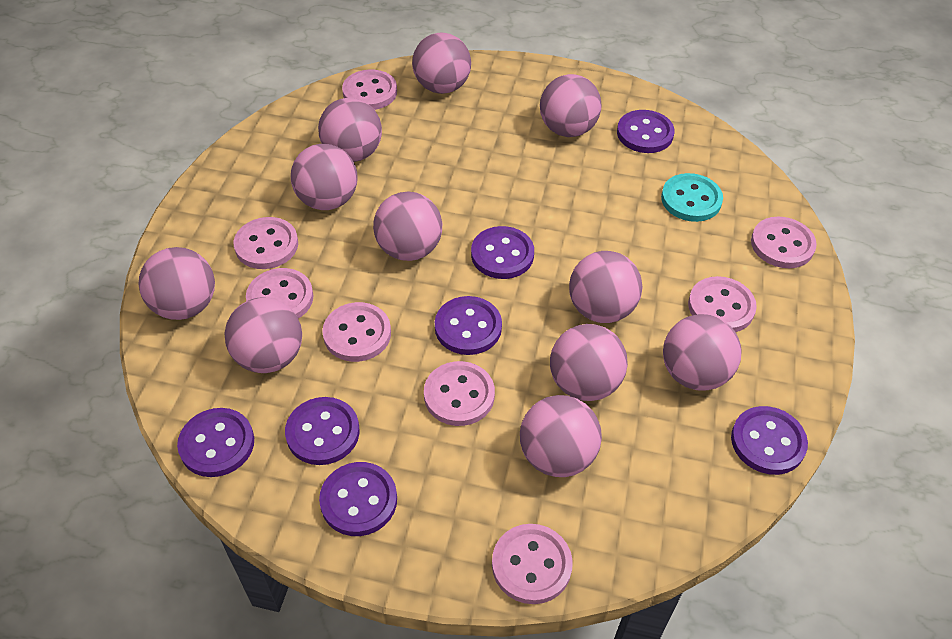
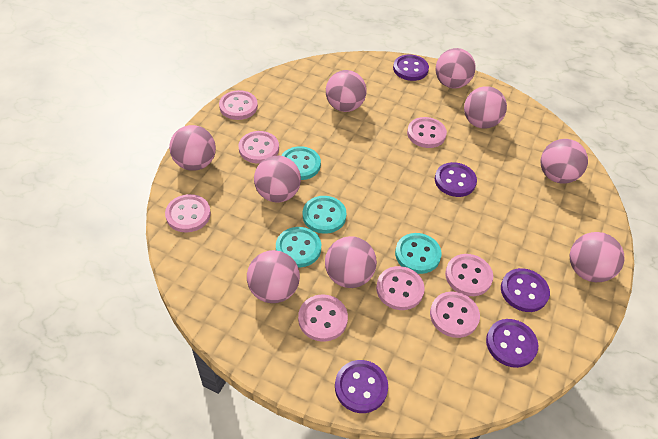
pink ball: 11 -> 9
purple button: 7 -> 5
turquoise button: 1 -> 4

